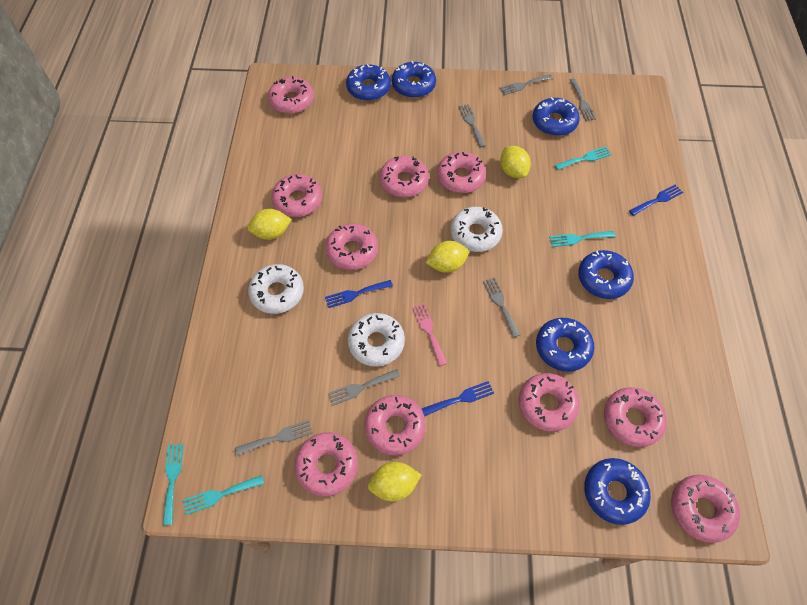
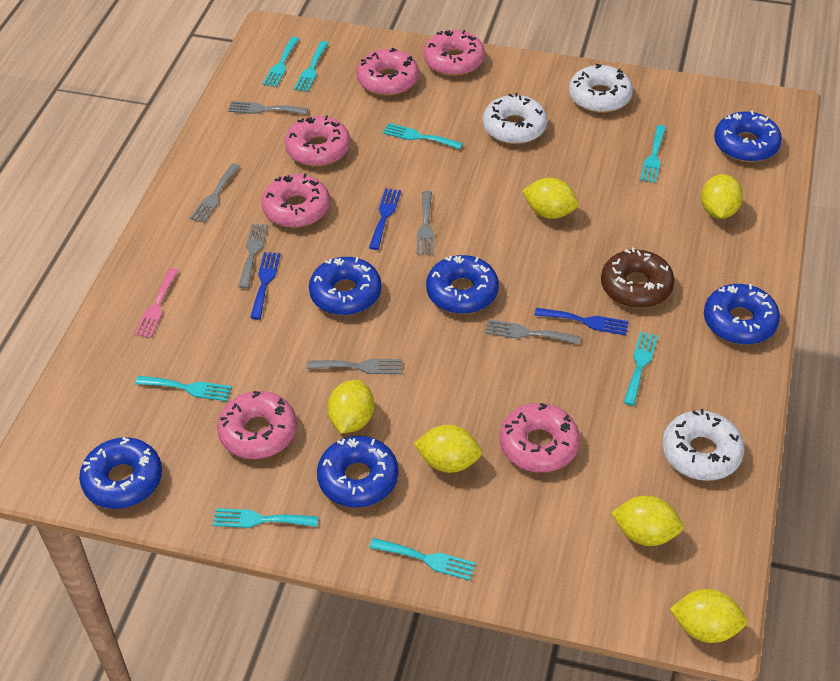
brown donut: 0 -> 1
pink donut: 10 -> 6
turquoise fork: 4 -> 8
yellow lemon: 4 -> 6

